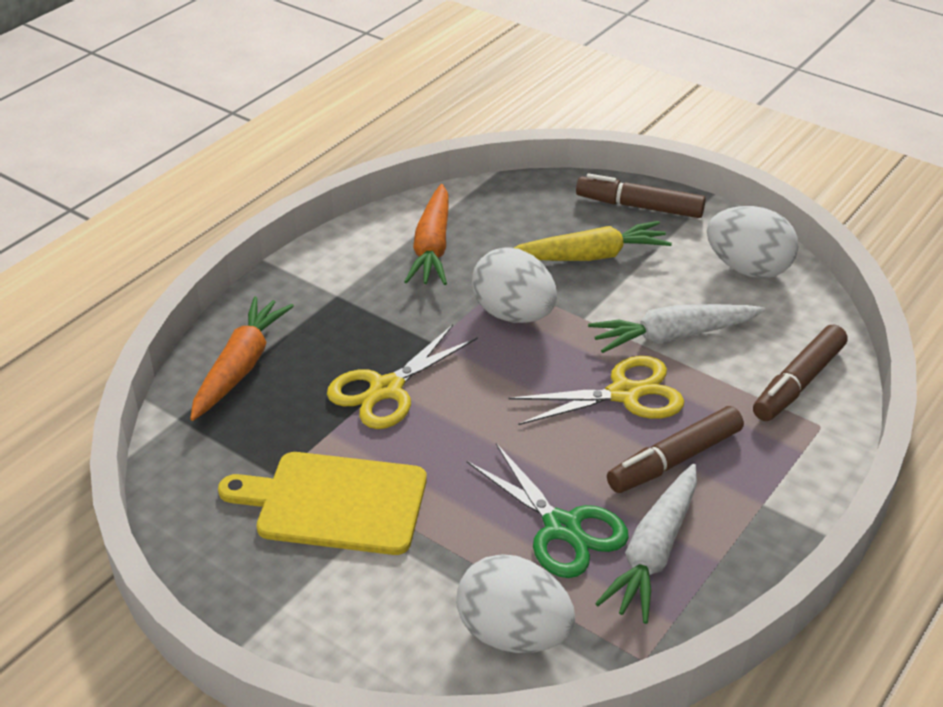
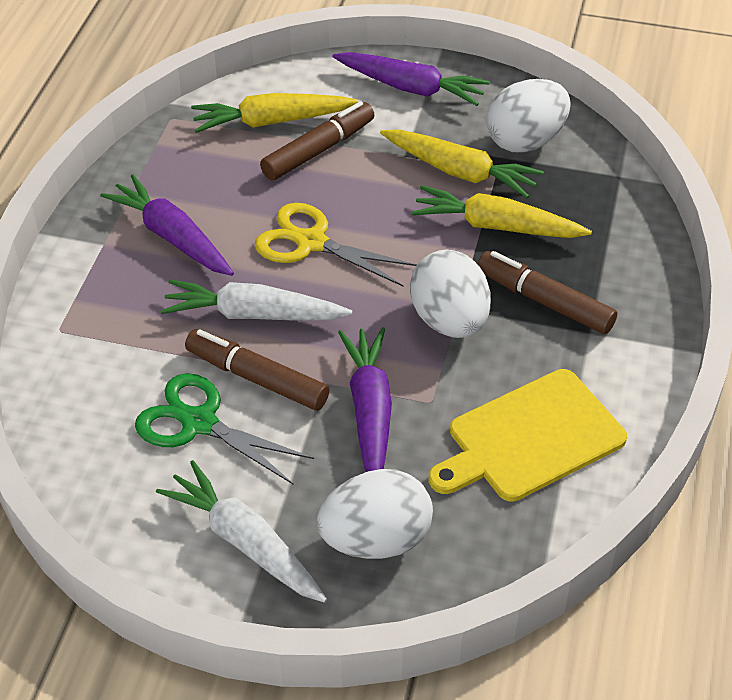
orange carrot: 2 -> 0
purple carrot: 0 -> 3
yellow carrot: 1 -> 3
yellow scissors: 2 -> 1

